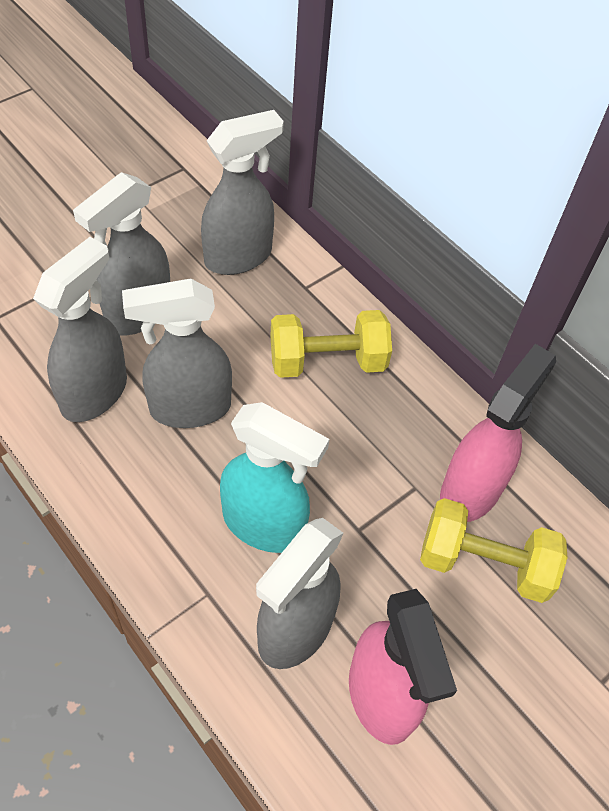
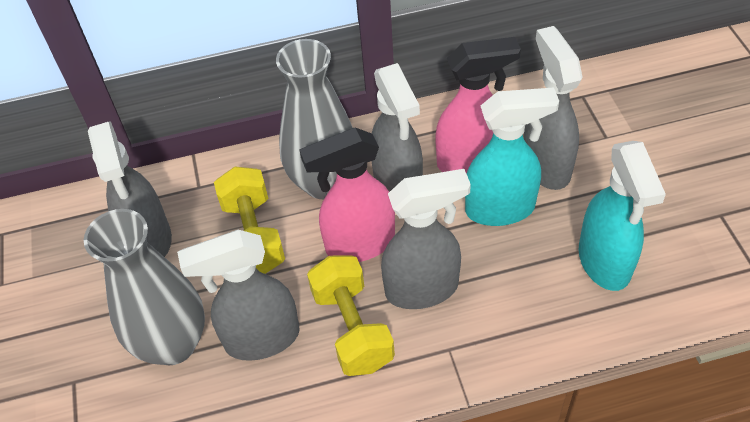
grey vase: 0 -> 2
turquoise spray bottle: 1 -> 2

